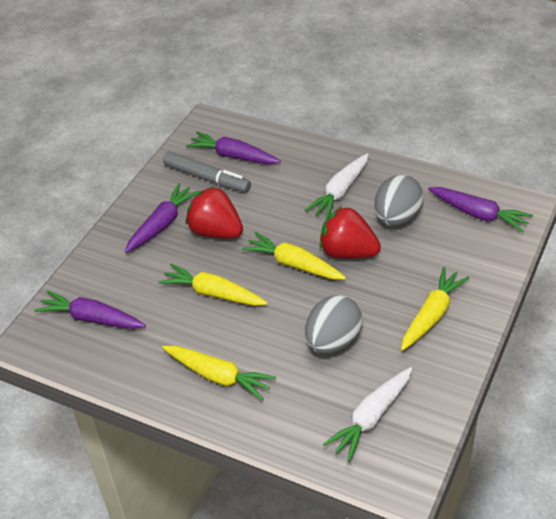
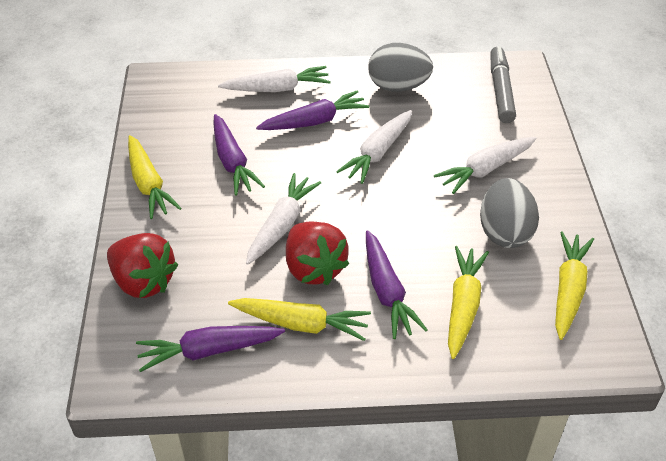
white carrot: 2 -> 4

